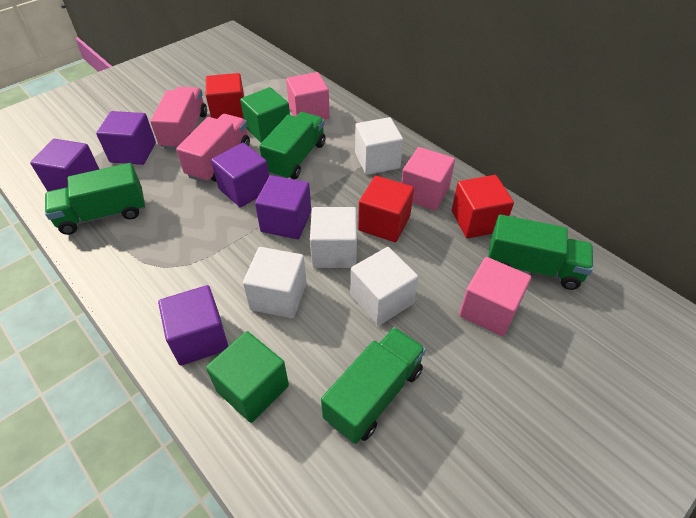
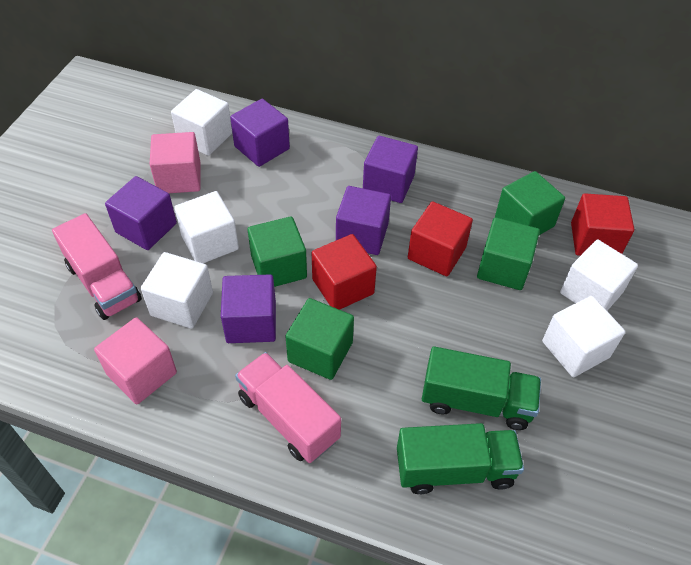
green cube: 2 -> 4
green truck: 4 -> 2
pink cube: 3 -> 2
white cube: 4 -> 5

